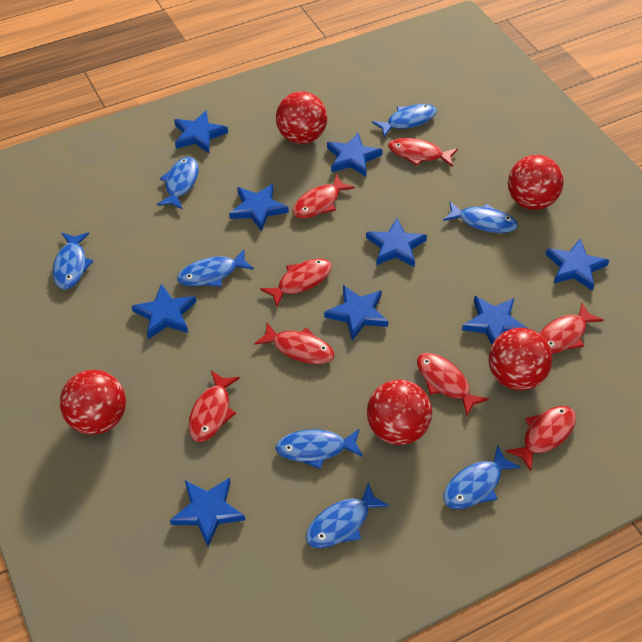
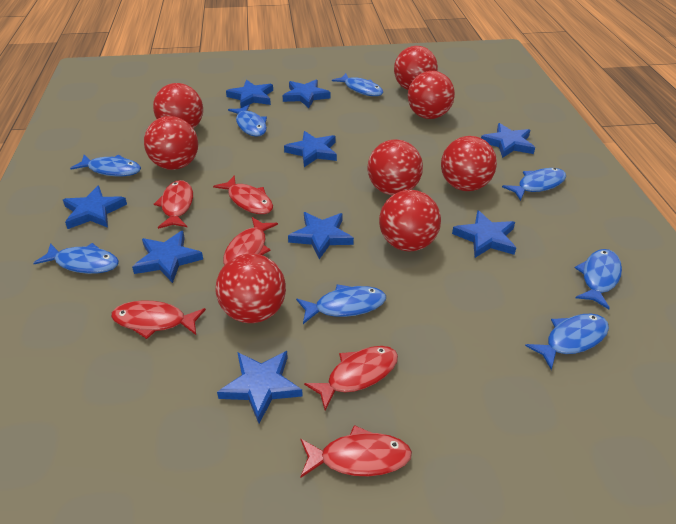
red ball: 5 -> 8
red fish: 8 -> 6

